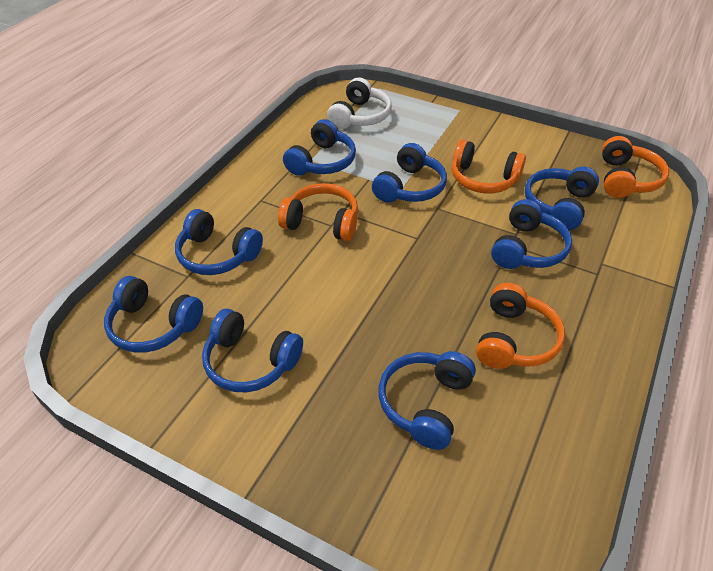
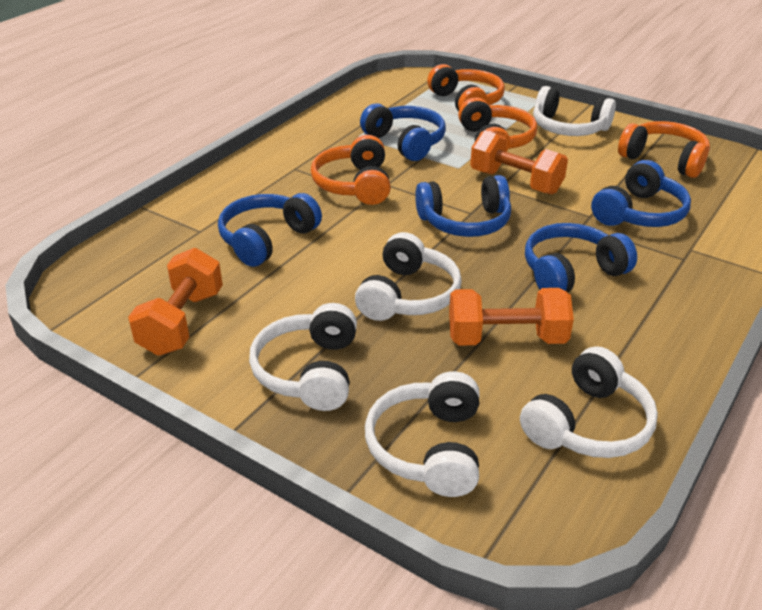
blue headphones: 8 -> 5
orange dumbbell: 0 -> 3
white headphones: 1 -> 5

